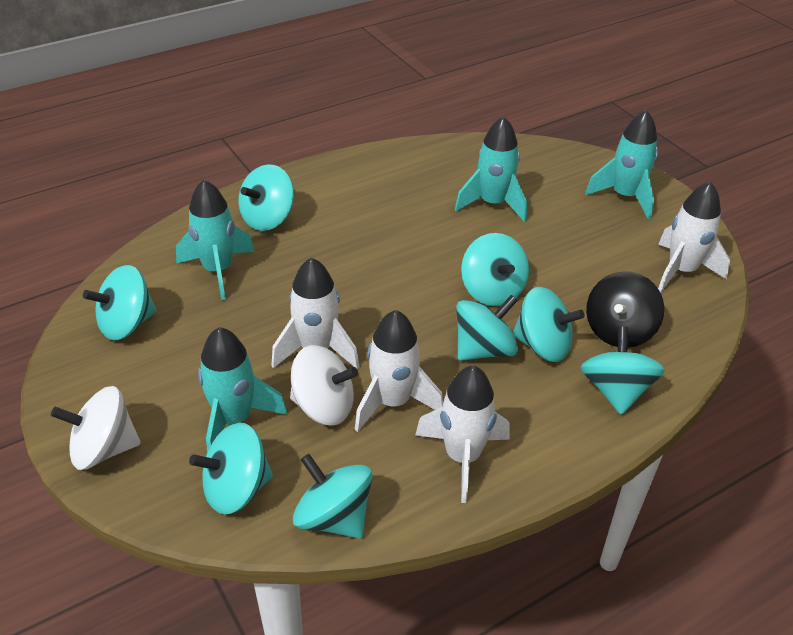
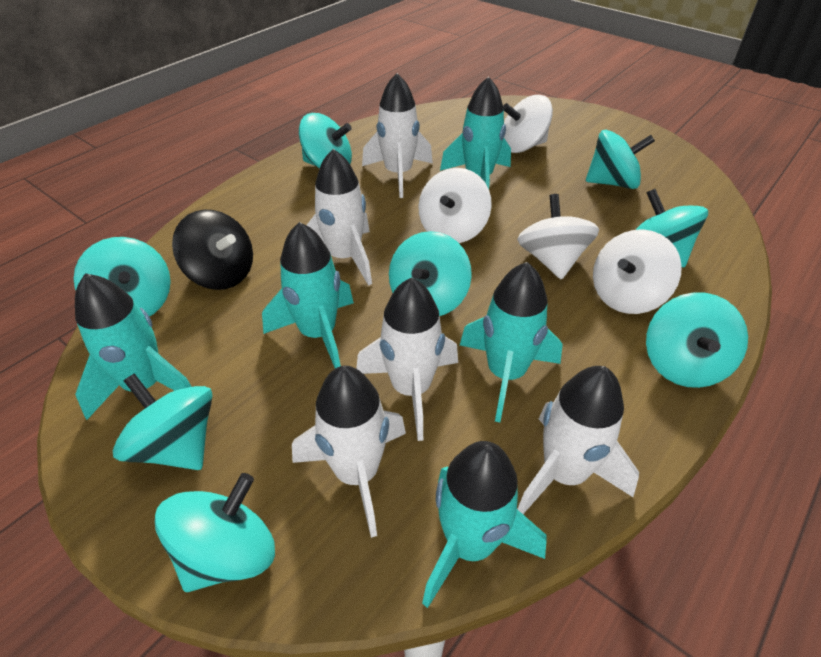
turquoise rocket: 4 -> 5
white rocket: 4 -> 5
white spinning top: 2 -> 4

